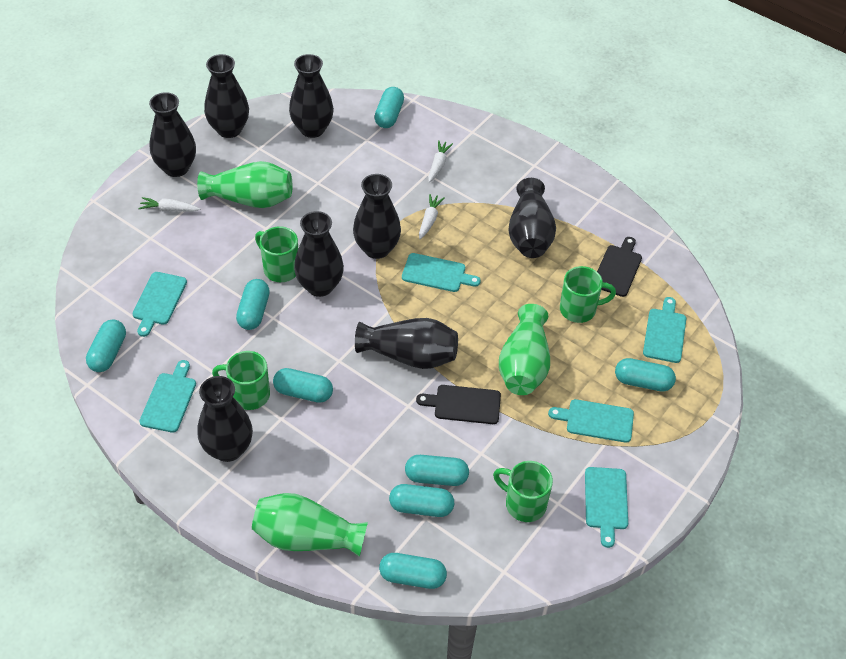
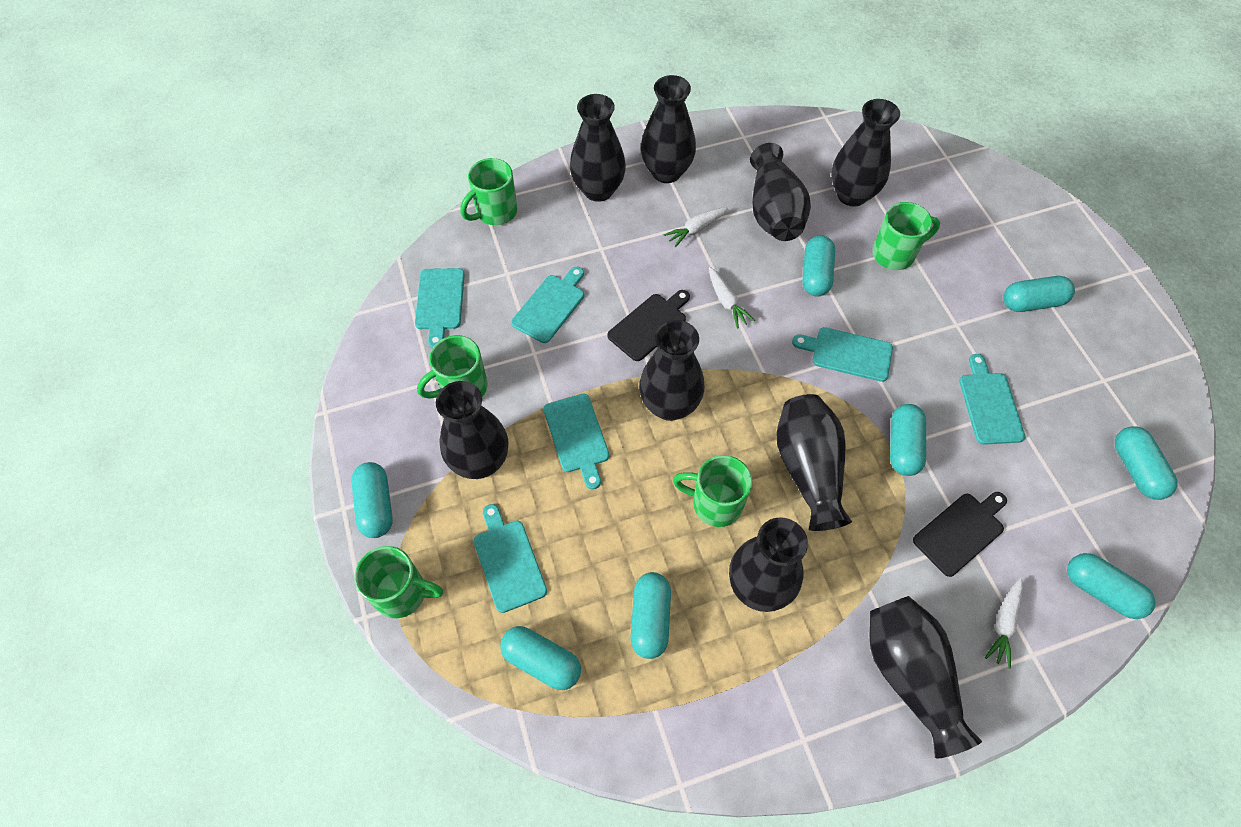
black vase: 8 -> 9
green mug: 4 -> 5
green vase: 3 -> 0

